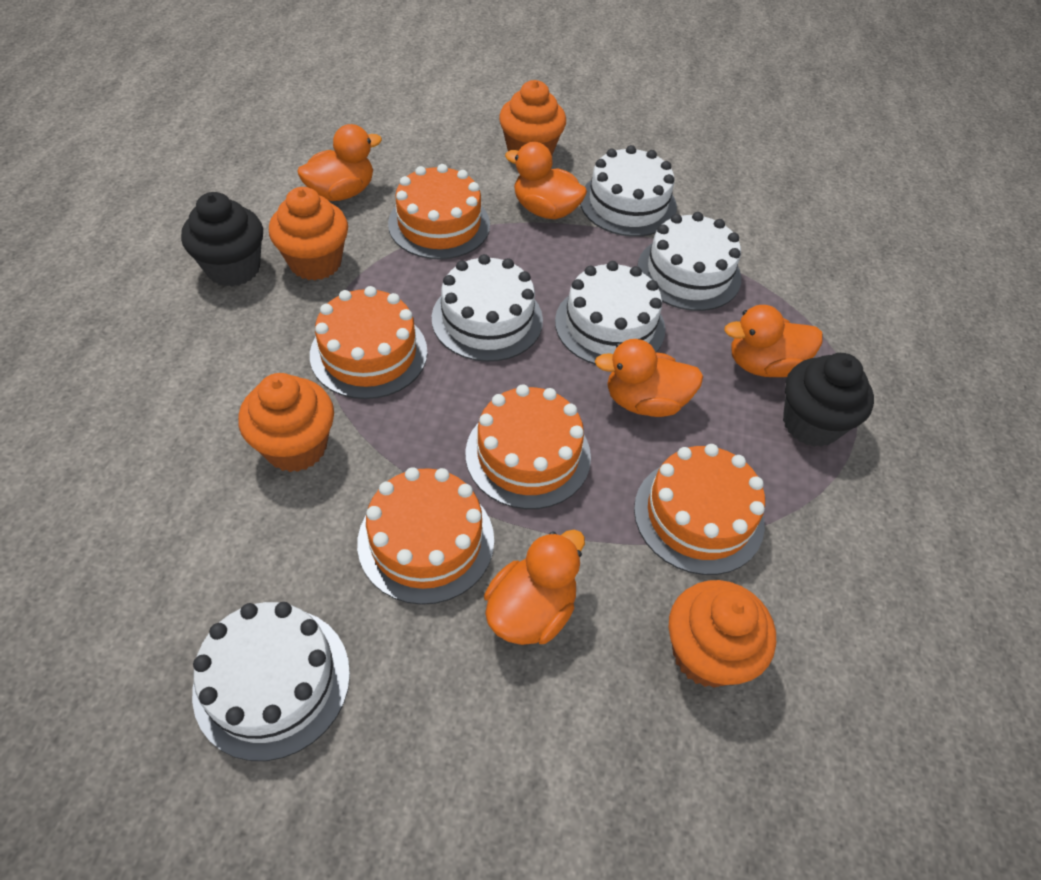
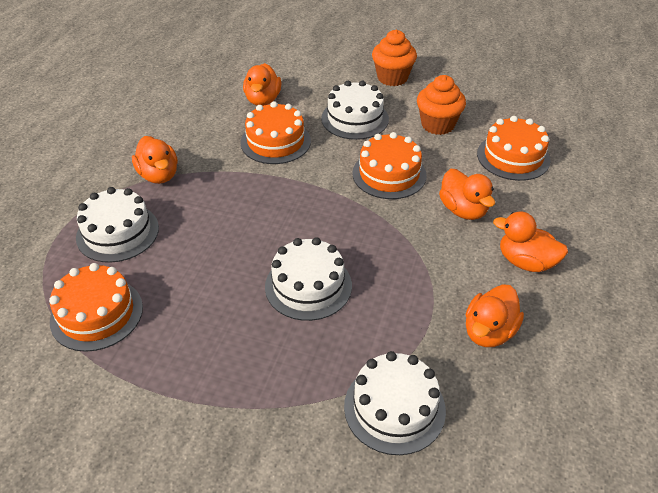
black cupcake: 2 -> 0
orange cake: 5 -> 4
orange cupcake: 4 -> 2
white cake: 5 -> 4

